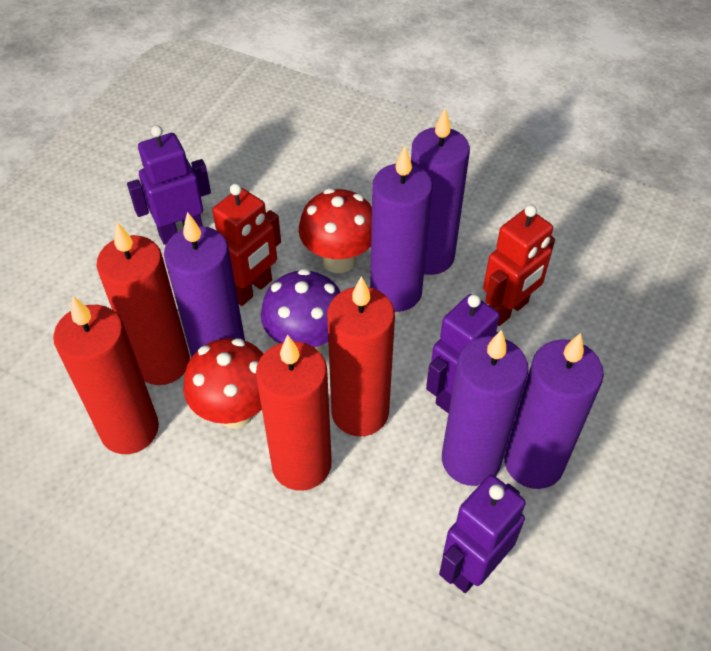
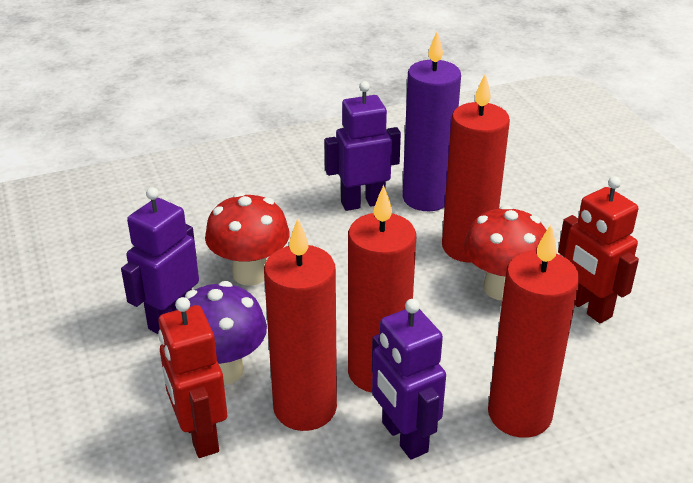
purple candle: 5 -> 1

